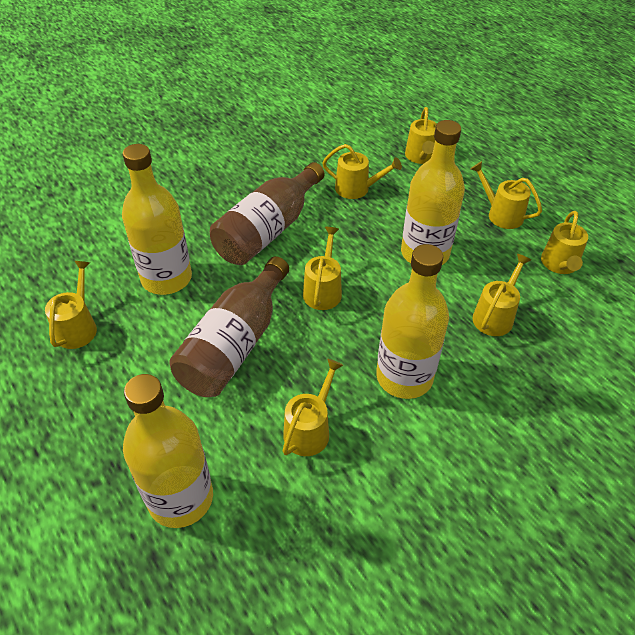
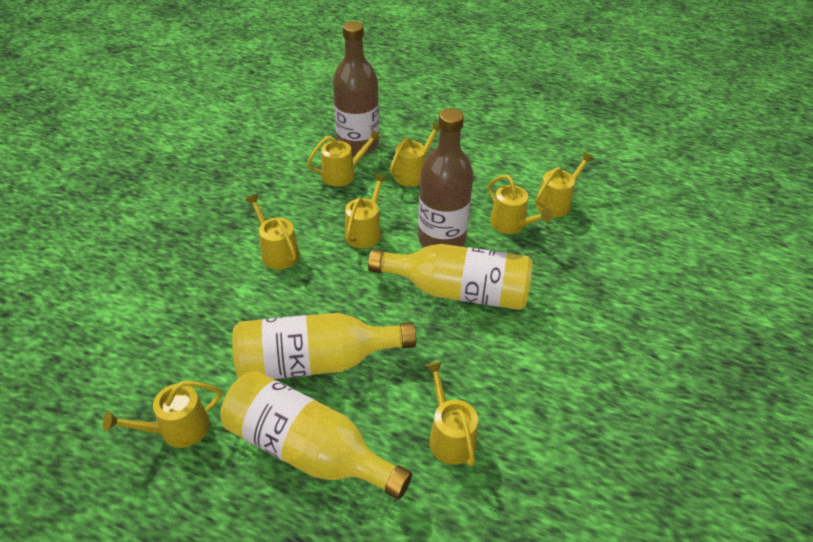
yellow bottle: 4 -> 3

